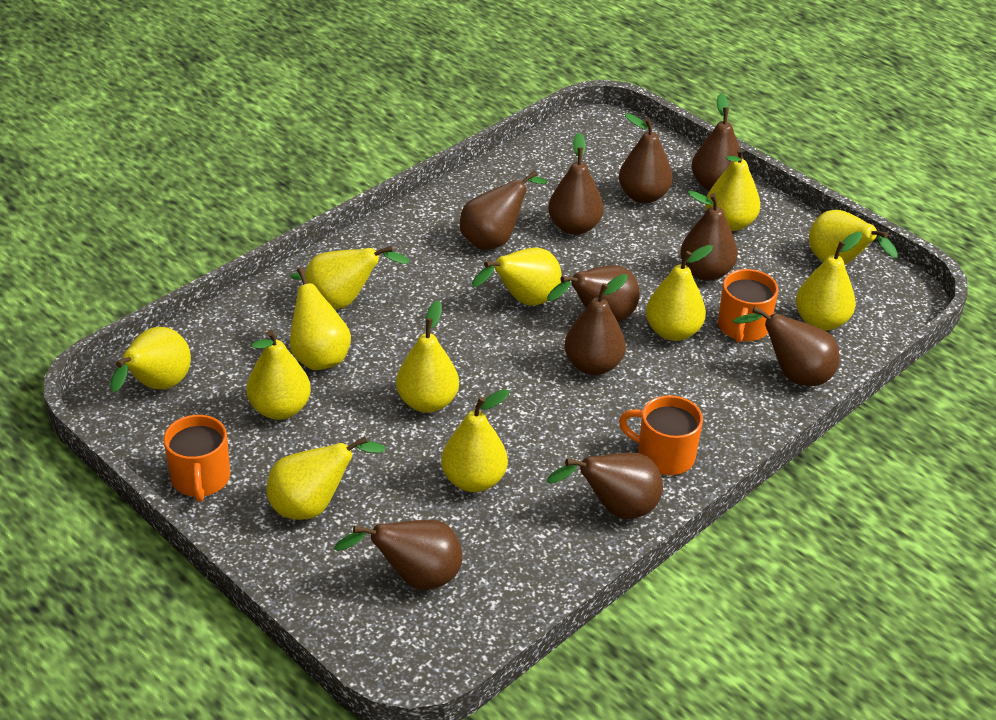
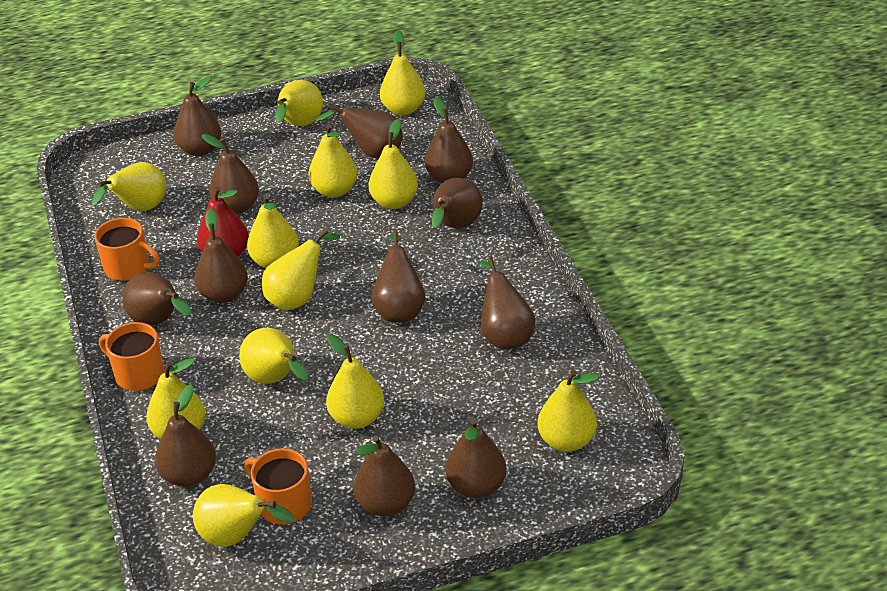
brown pear: 10 -> 12
red pear: 0 -> 1

